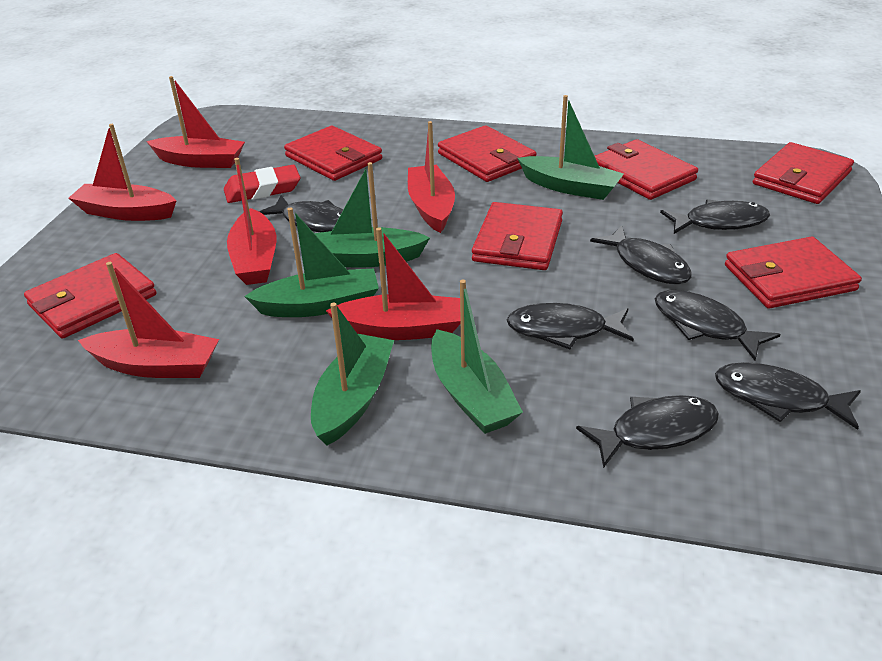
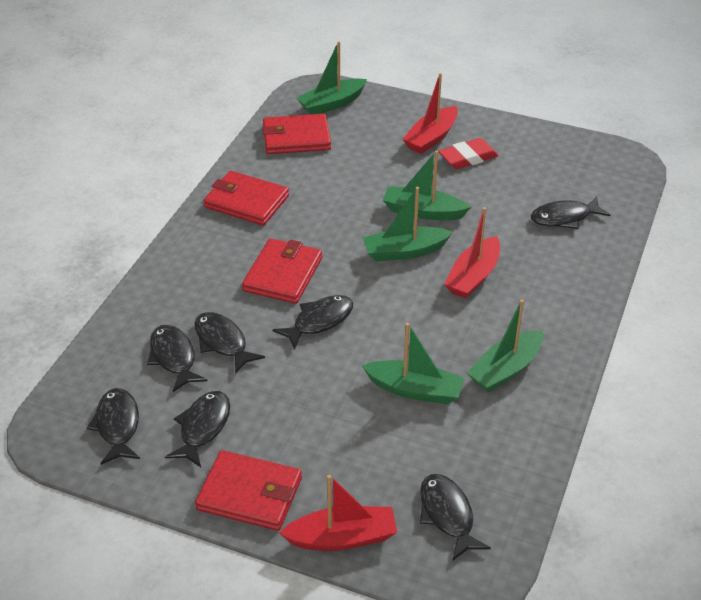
red boat: 6 -> 3
red wallet: 7 -> 4

